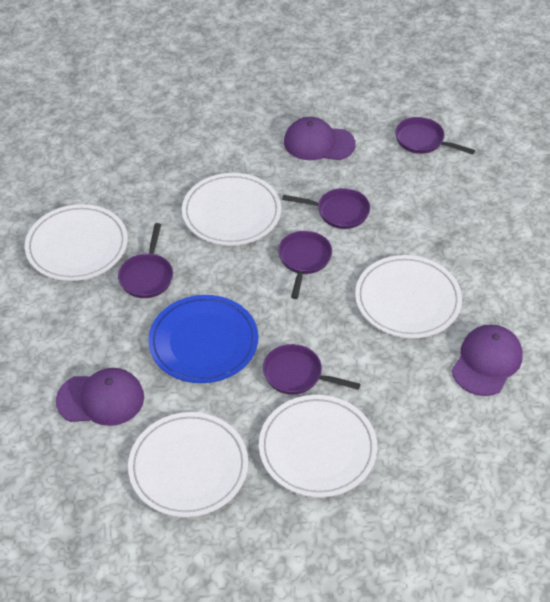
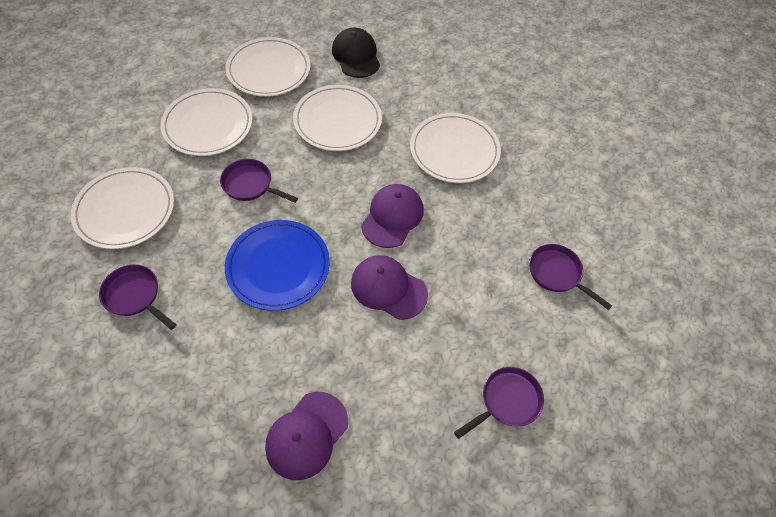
black cap: 0 -> 1
purple pan: 5 -> 4

